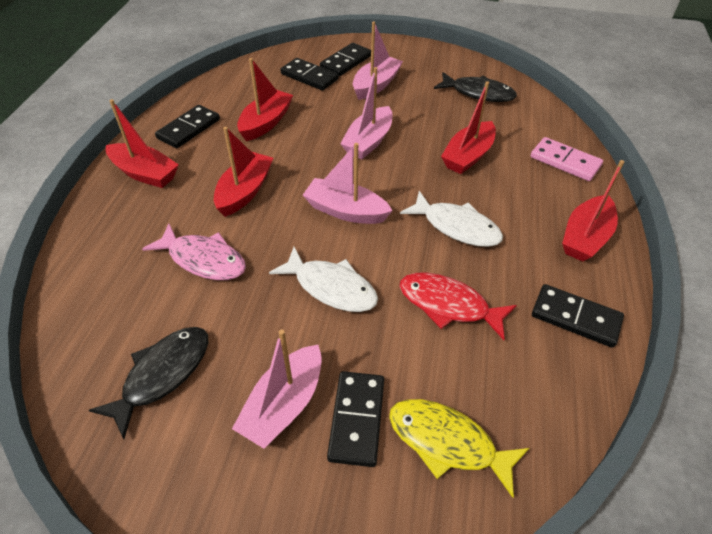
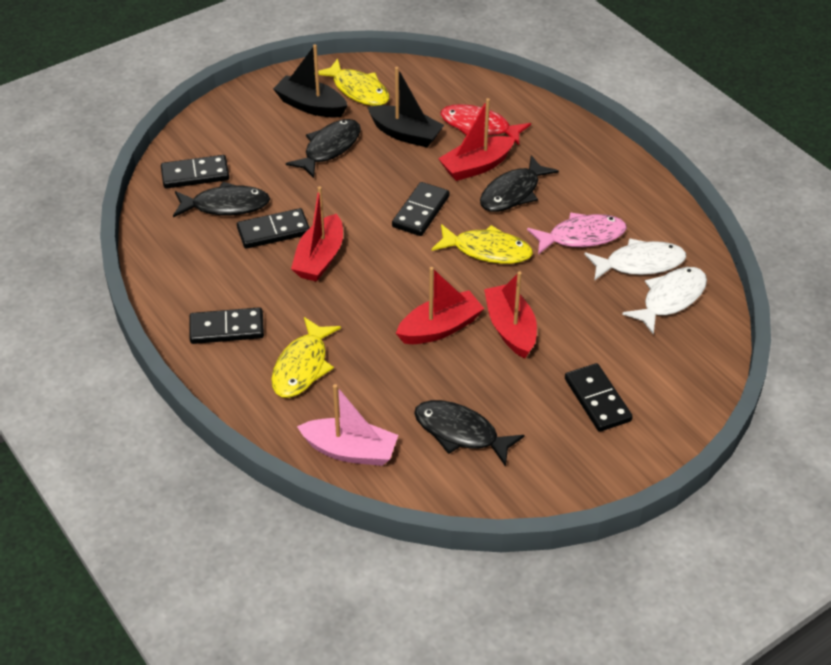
black boat: 0 -> 2
black fish: 2 -> 4
pink boat: 4 -> 1
pink domino: 1 -> 0
red boat: 5 -> 4
yellow fish: 1 -> 3

